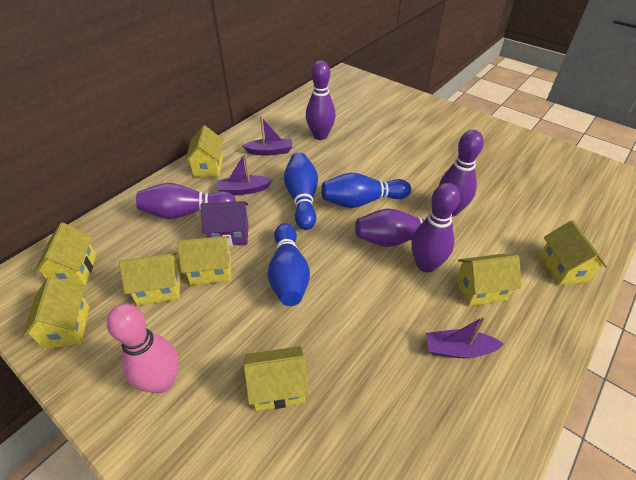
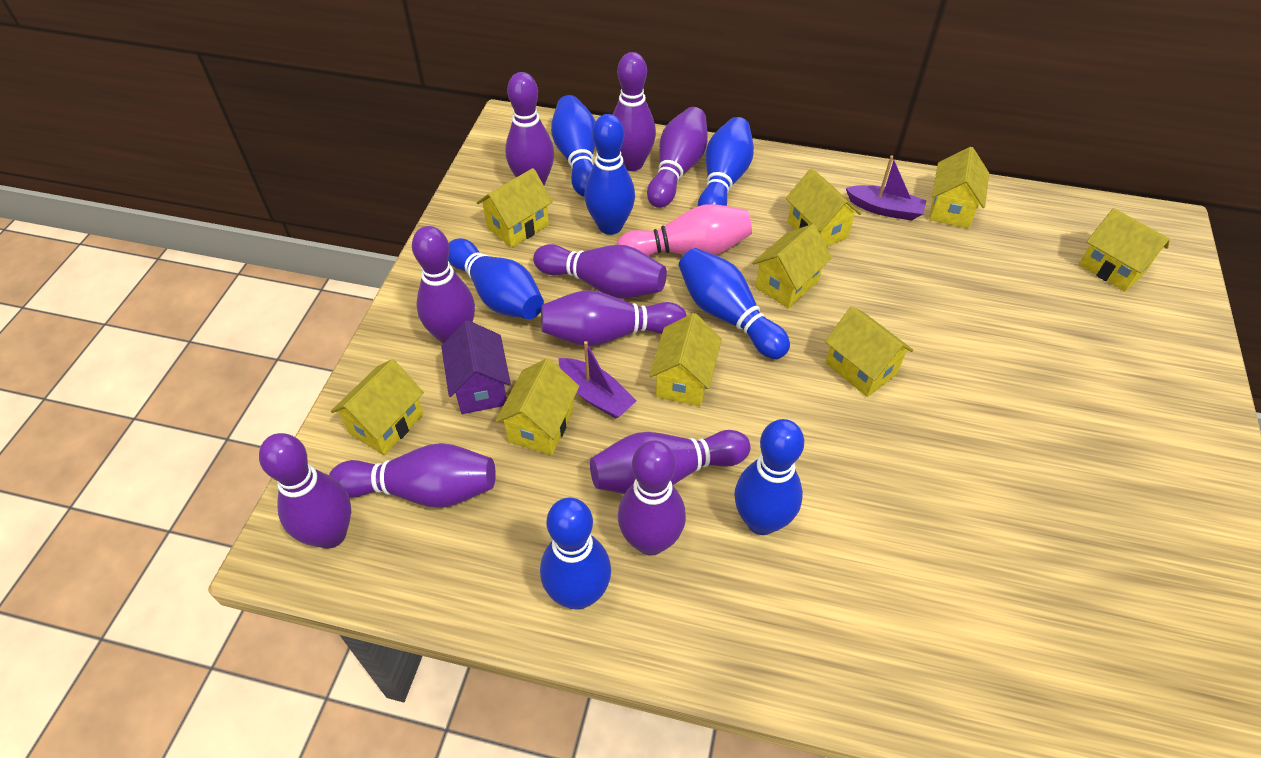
blue bowling pin: 3 -> 7
purple boat: 3 -> 2
purple bowling pin: 5 -> 10
yellow house: 8 -> 9

